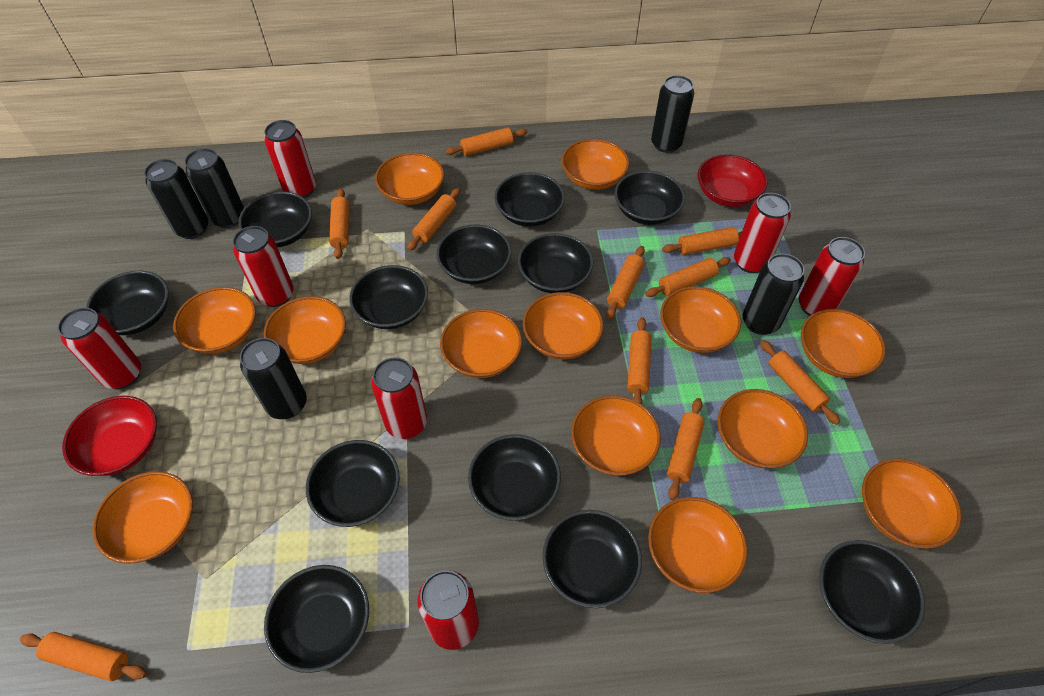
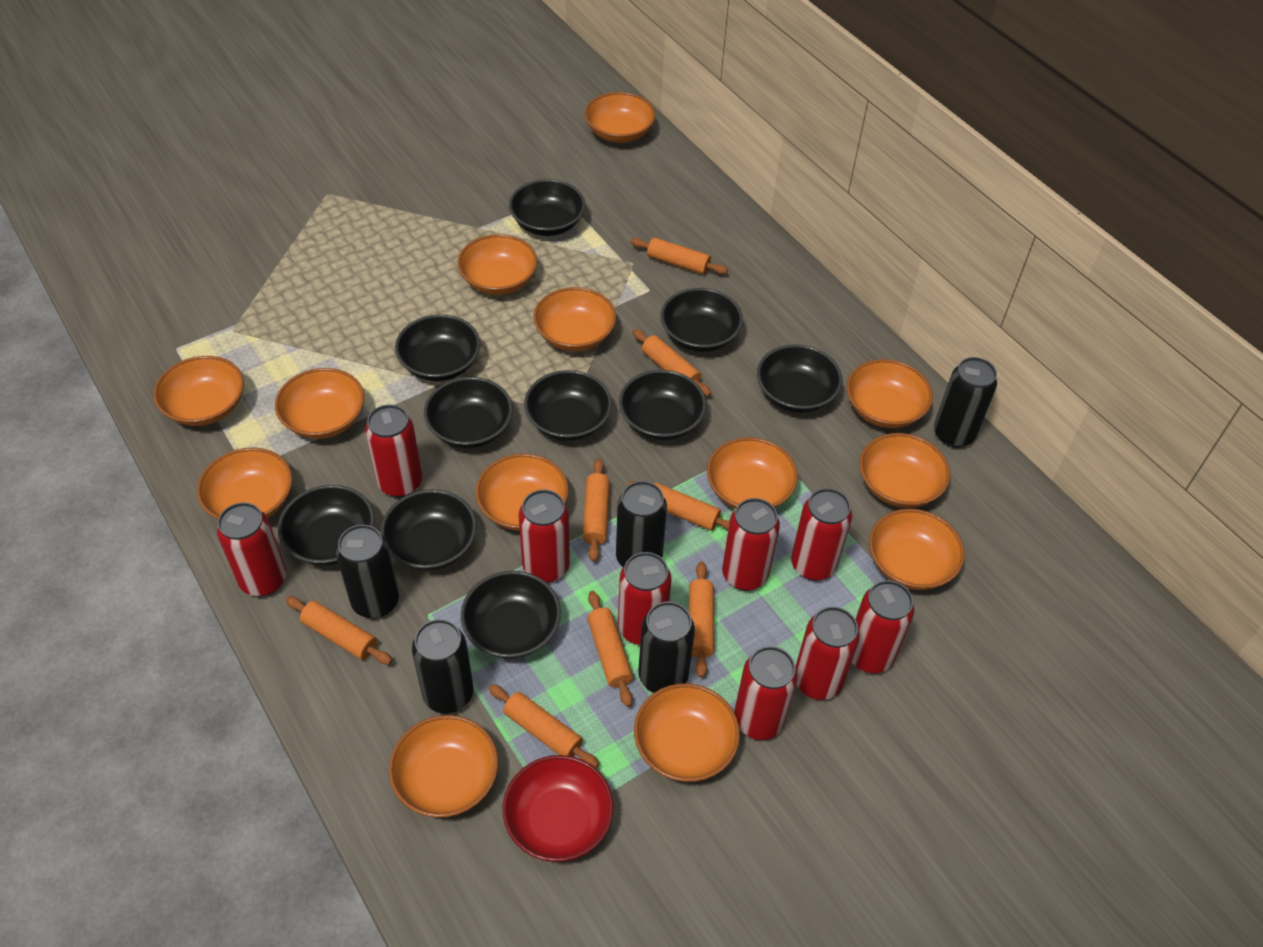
black bowl: 12 -> 10
orange rolling pin: 10 -> 8
red bowl: 2 -> 1
red can: 7 -> 9

